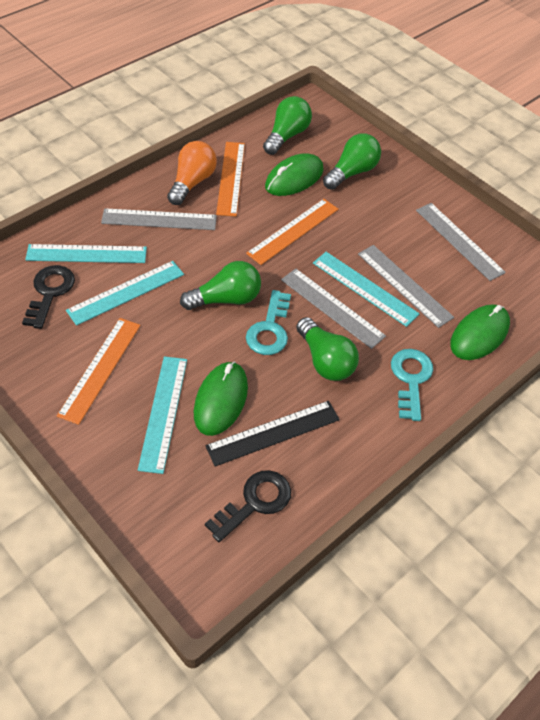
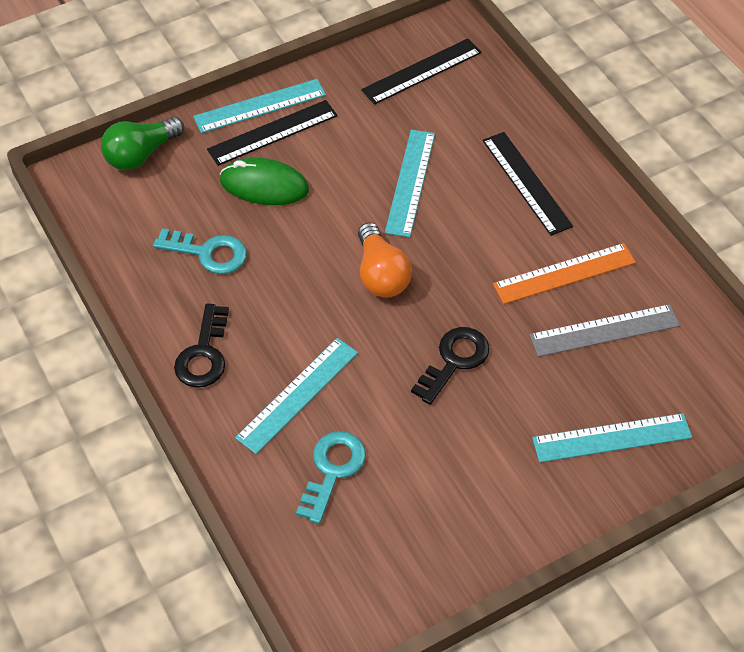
black ruler: 1 -> 3
green light bulb: 4 -> 1
green mouse: 3 -> 1
grey ruler: 4 -> 1
orange ruler: 3 -> 1

